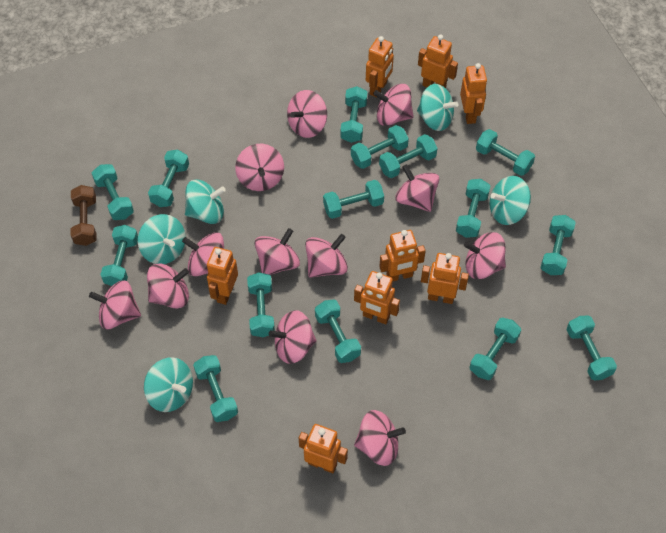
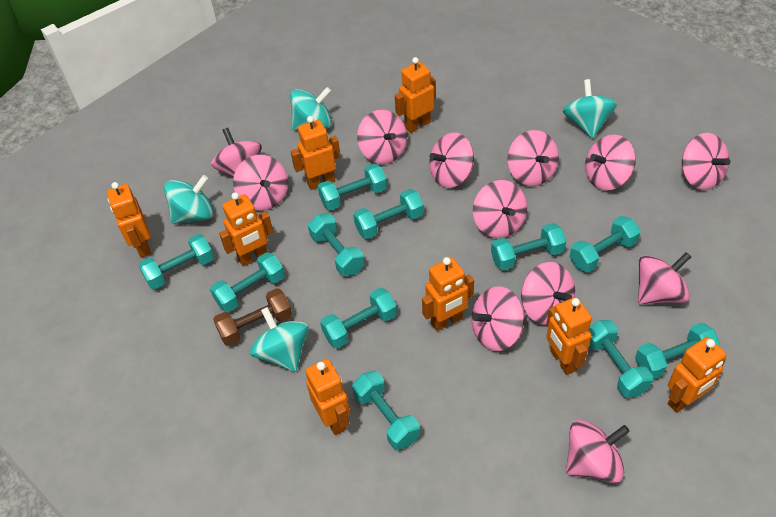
turquoise dumbbell: 15 -> 11
turquoise spinning top: 5 -> 4

